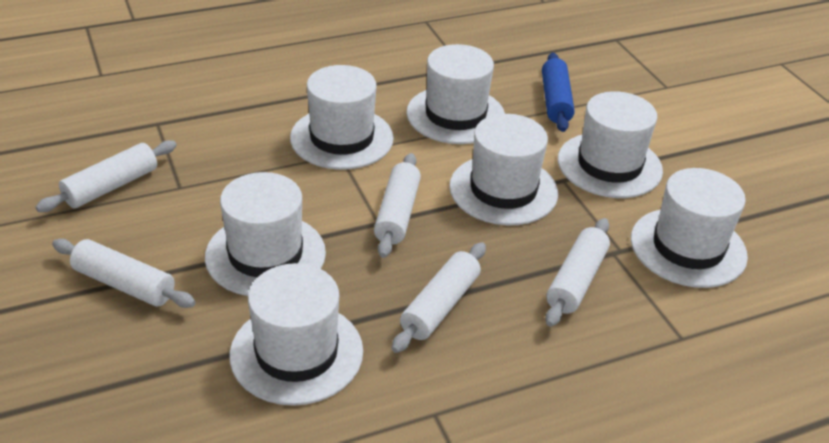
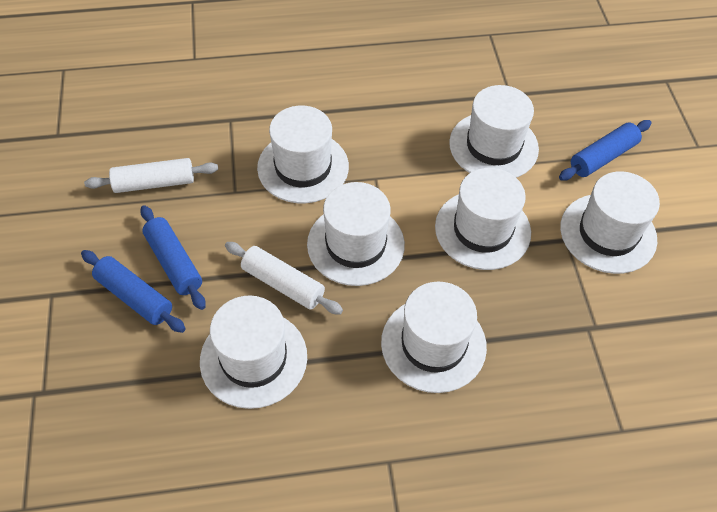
blue rolling pin: 1 -> 3
white rolling pin: 5 -> 2

